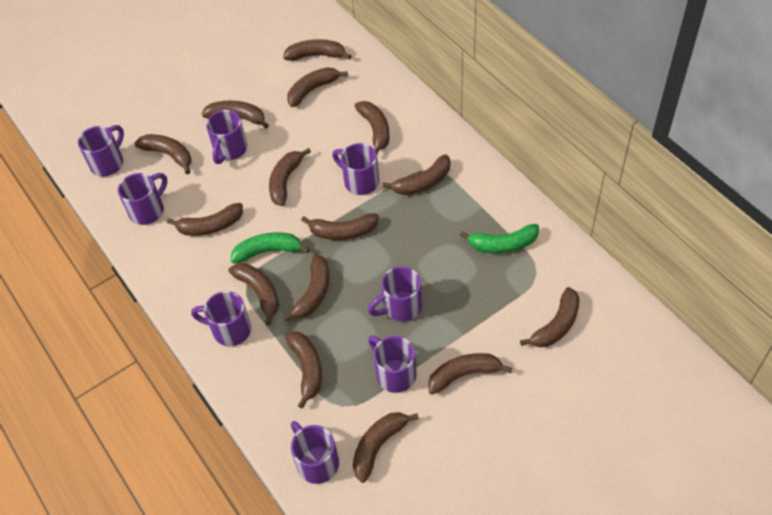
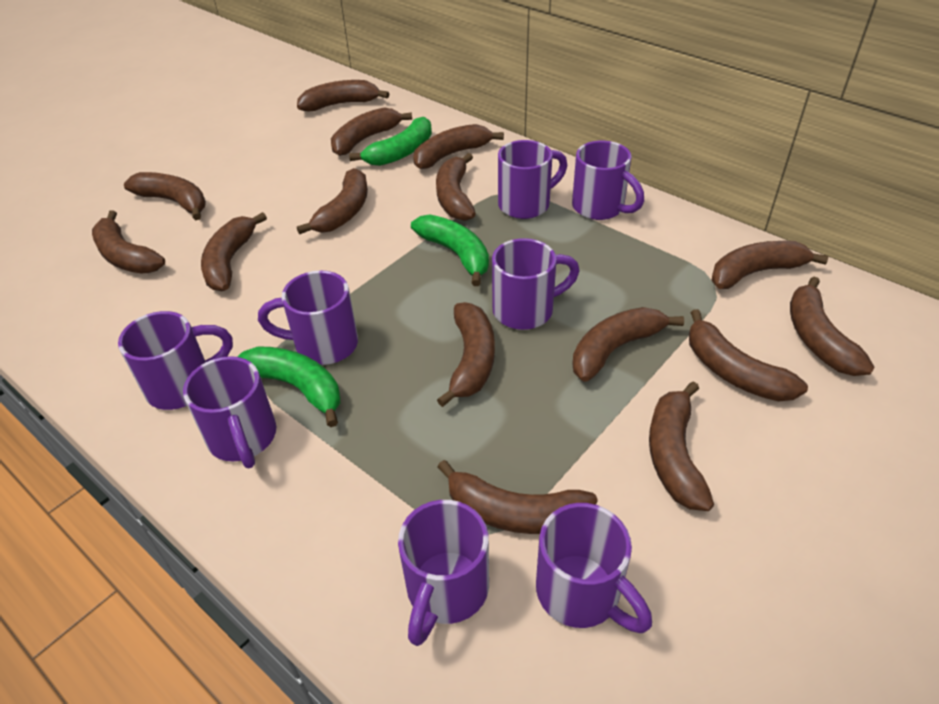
green banana: 2 -> 3

